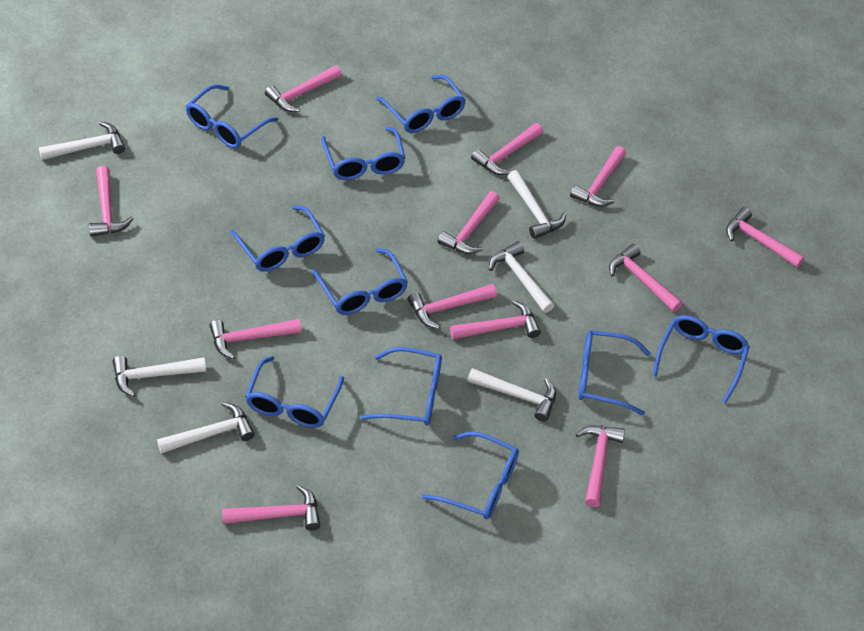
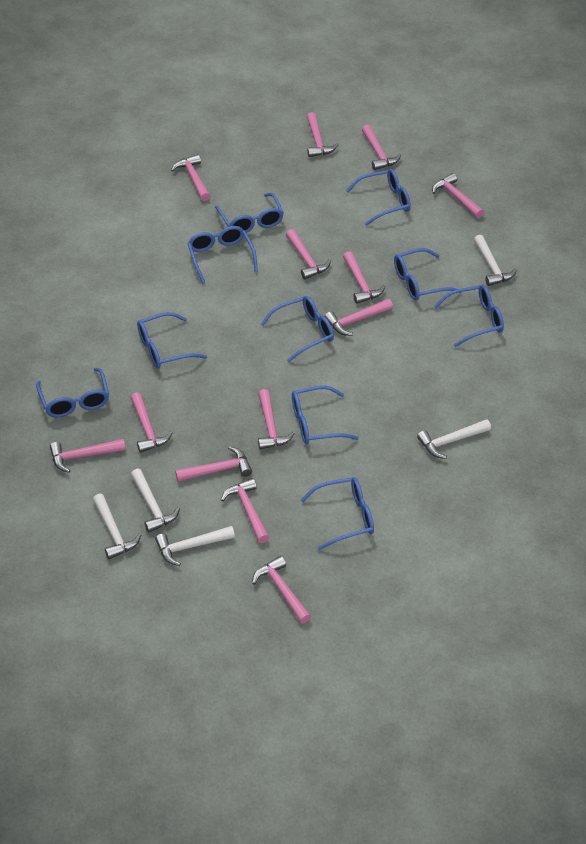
pink hammer: 12 -> 13
white hammer: 6 -> 5

